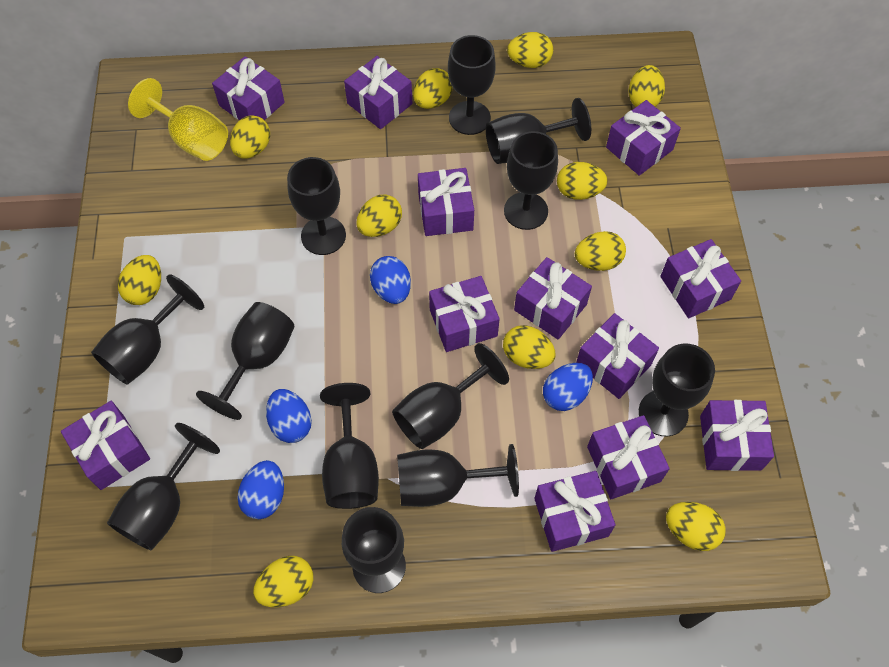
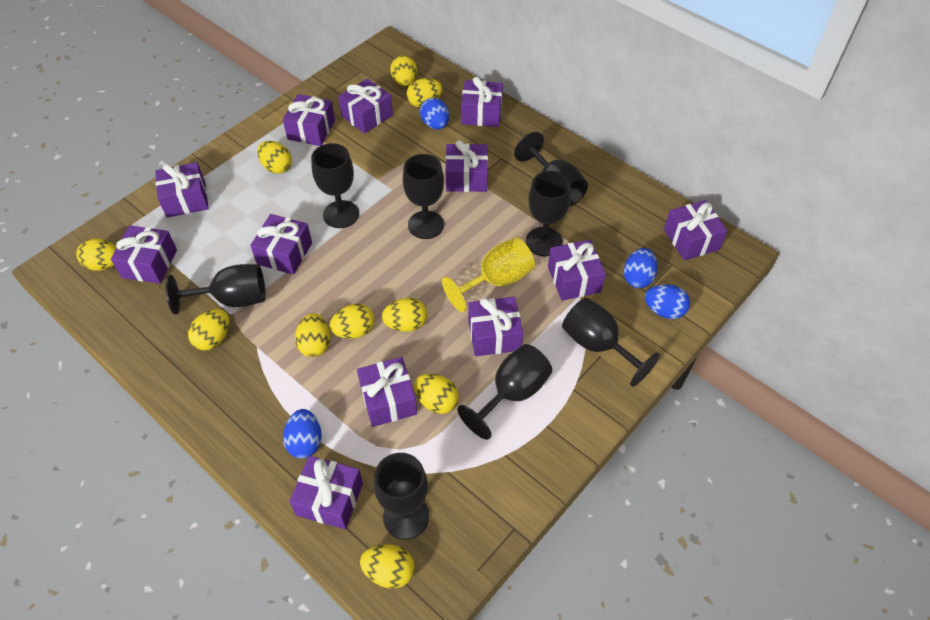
black goblet: 12 -> 8
yellow egg: 11 -> 10

